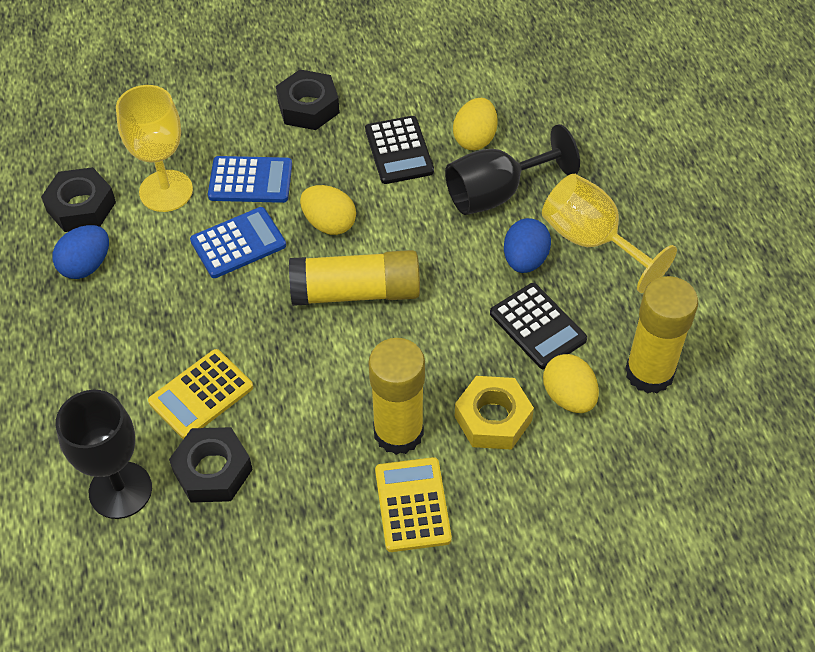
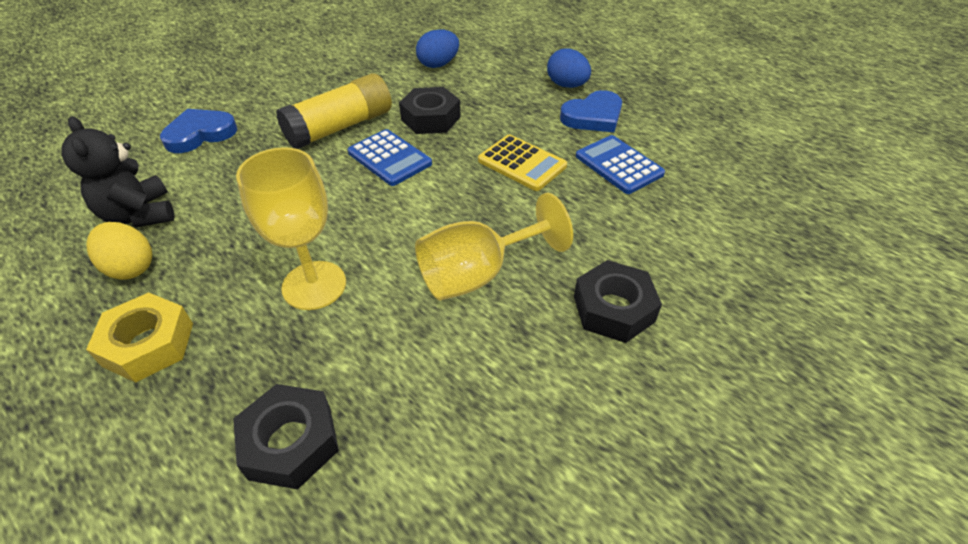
black calculator: 2 -> 0
black goblet: 2 -> 0
black teddy bear: 0 -> 1
blue heart: 0 -> 2
yellow calculator: 2 -> 1
yellow egg: 3 -> 1
yellow glue stick: 3 -> 1

